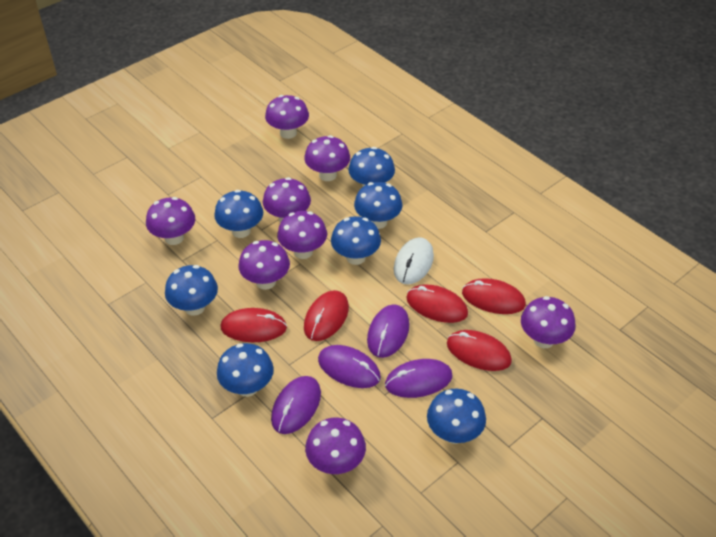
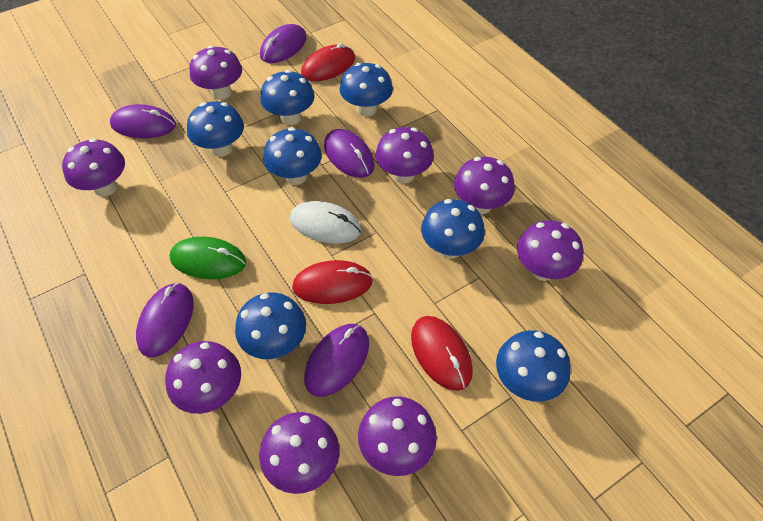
green mouse: 0 -> 1
purple mouse: 4 -> 5
red mouse: 5 -> 3

